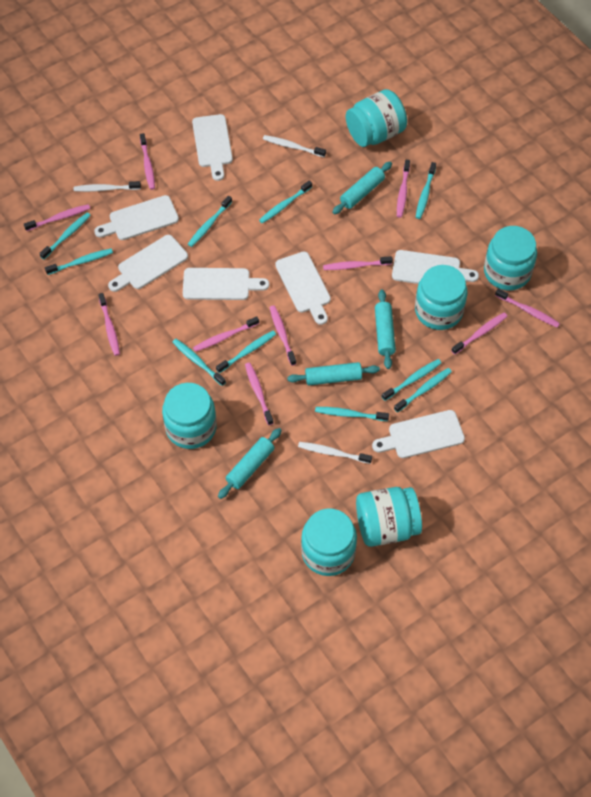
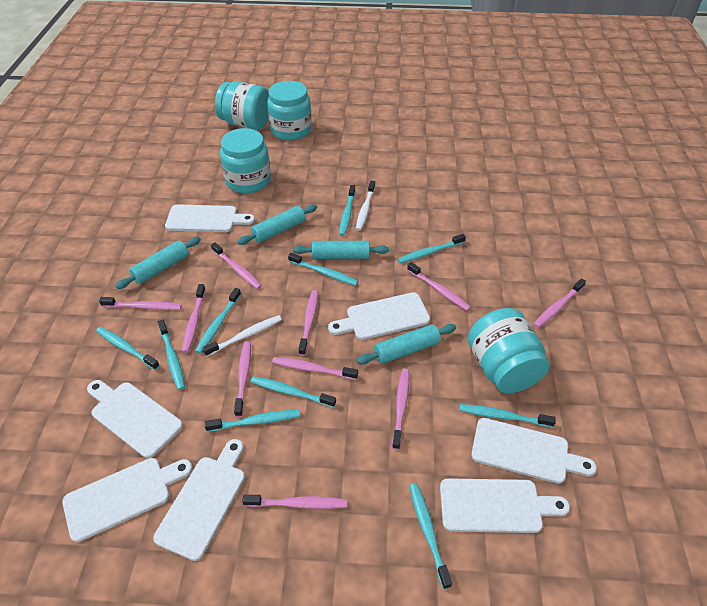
turquoise jar: 6 -> 4
white toothbrush: 3 -> 2

